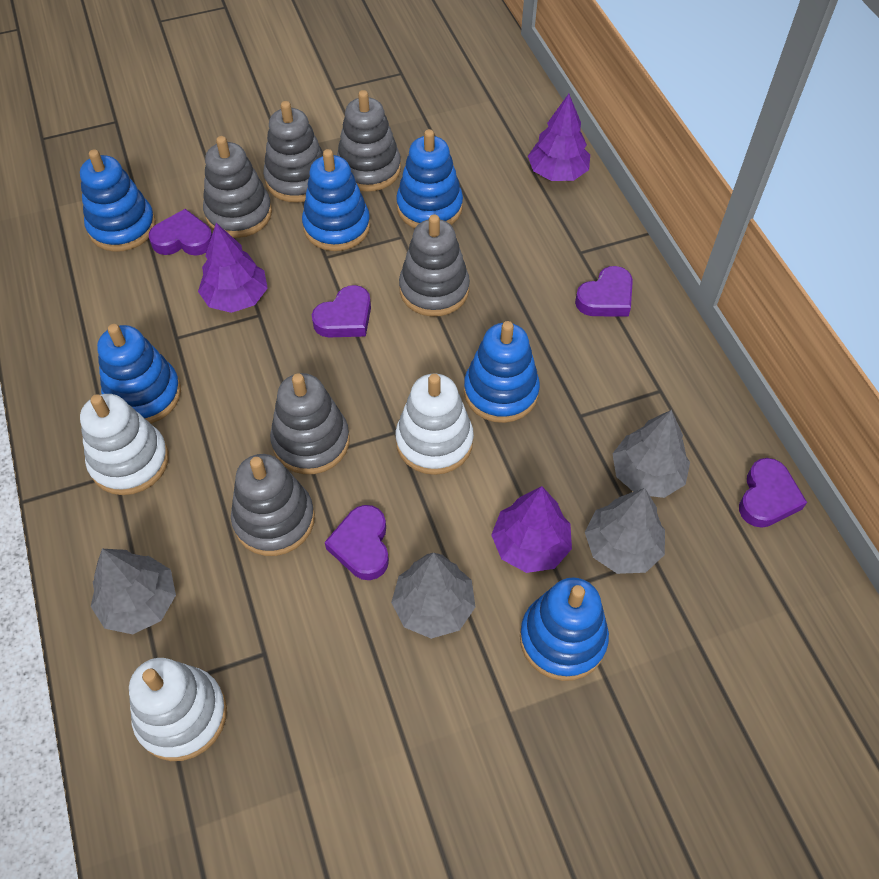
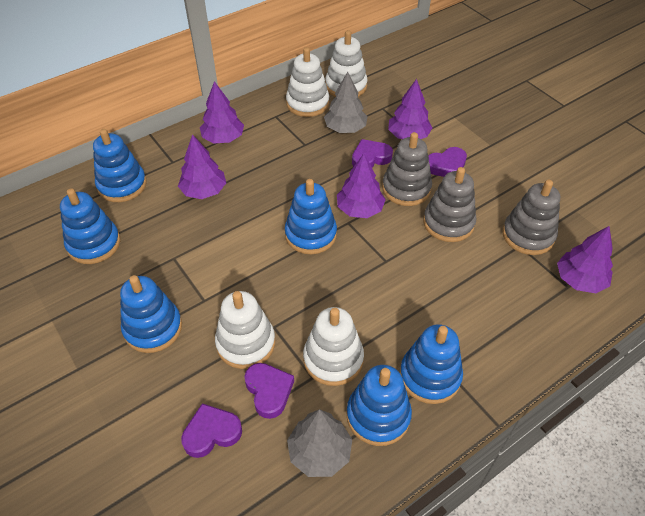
grey stacking toy: 6 -> 3
grey tree: 4 -> 2
purple heart: 5 -> 4
purple tree: 3 -> 5
white stacking toy: 3 -> 4

